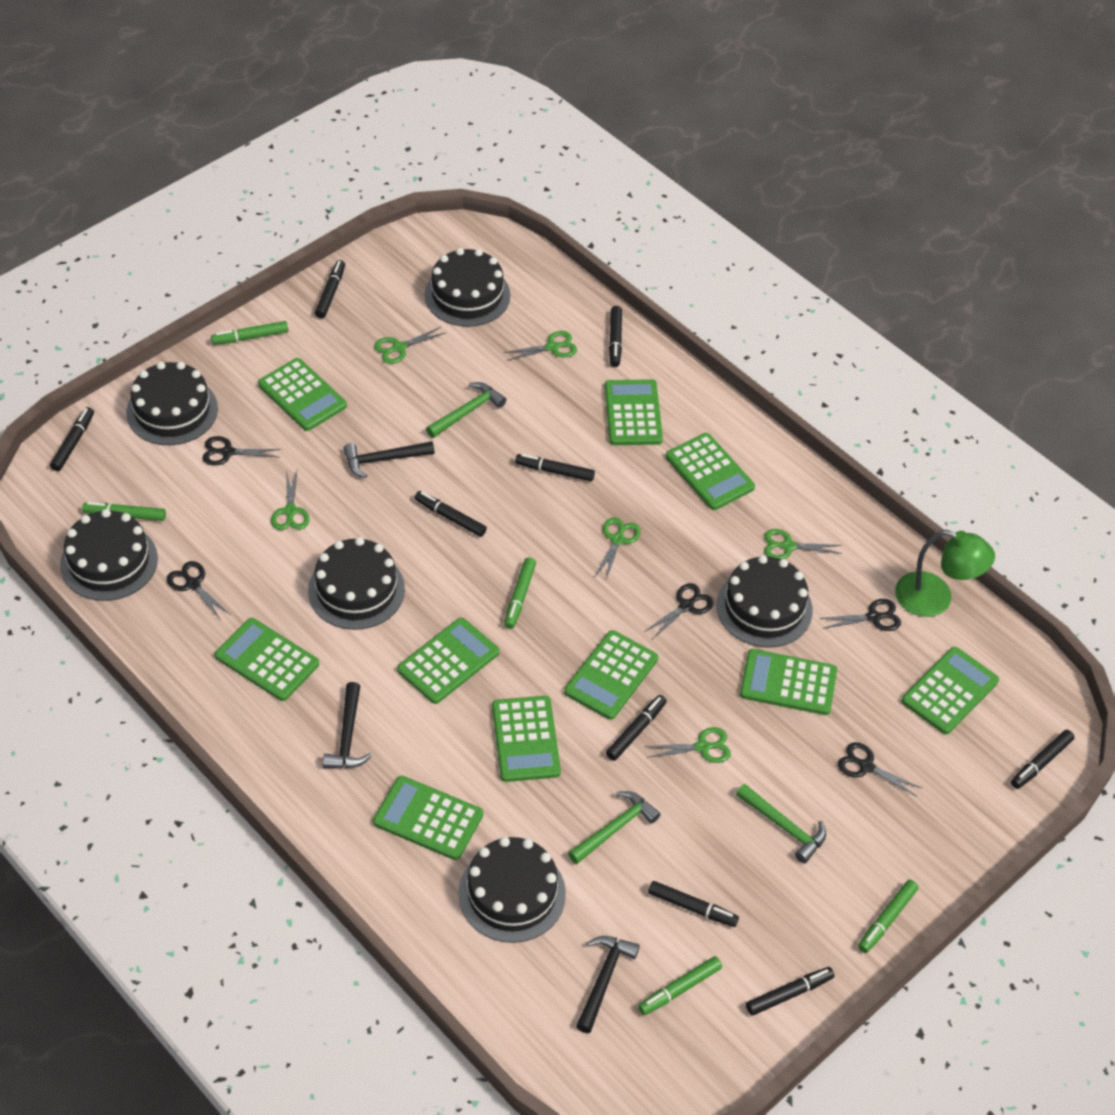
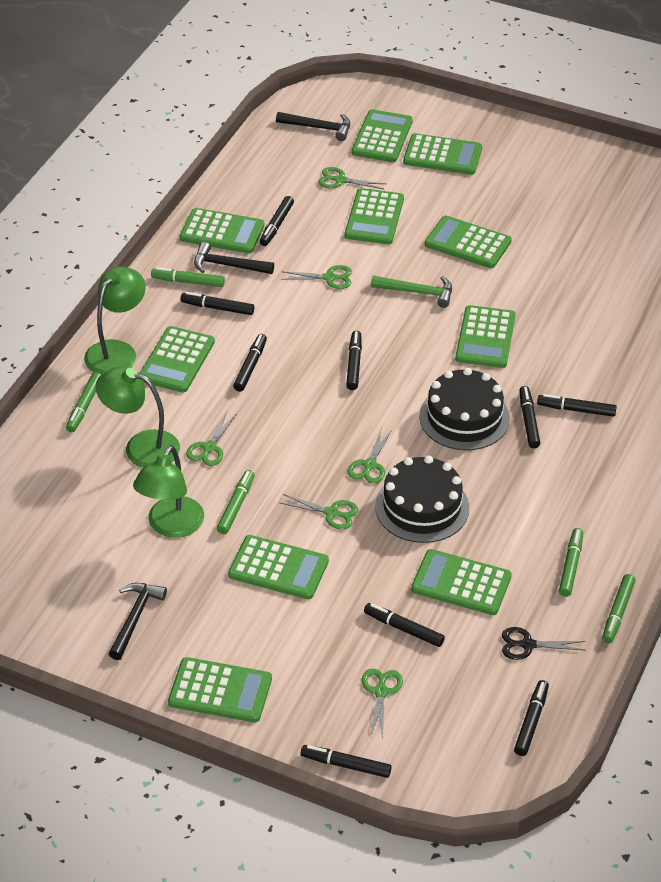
black cake: 6 -> 2
black scissors: 5 -> 1
green hammer: 3 -> 1
green lamp: 1 -> 3

